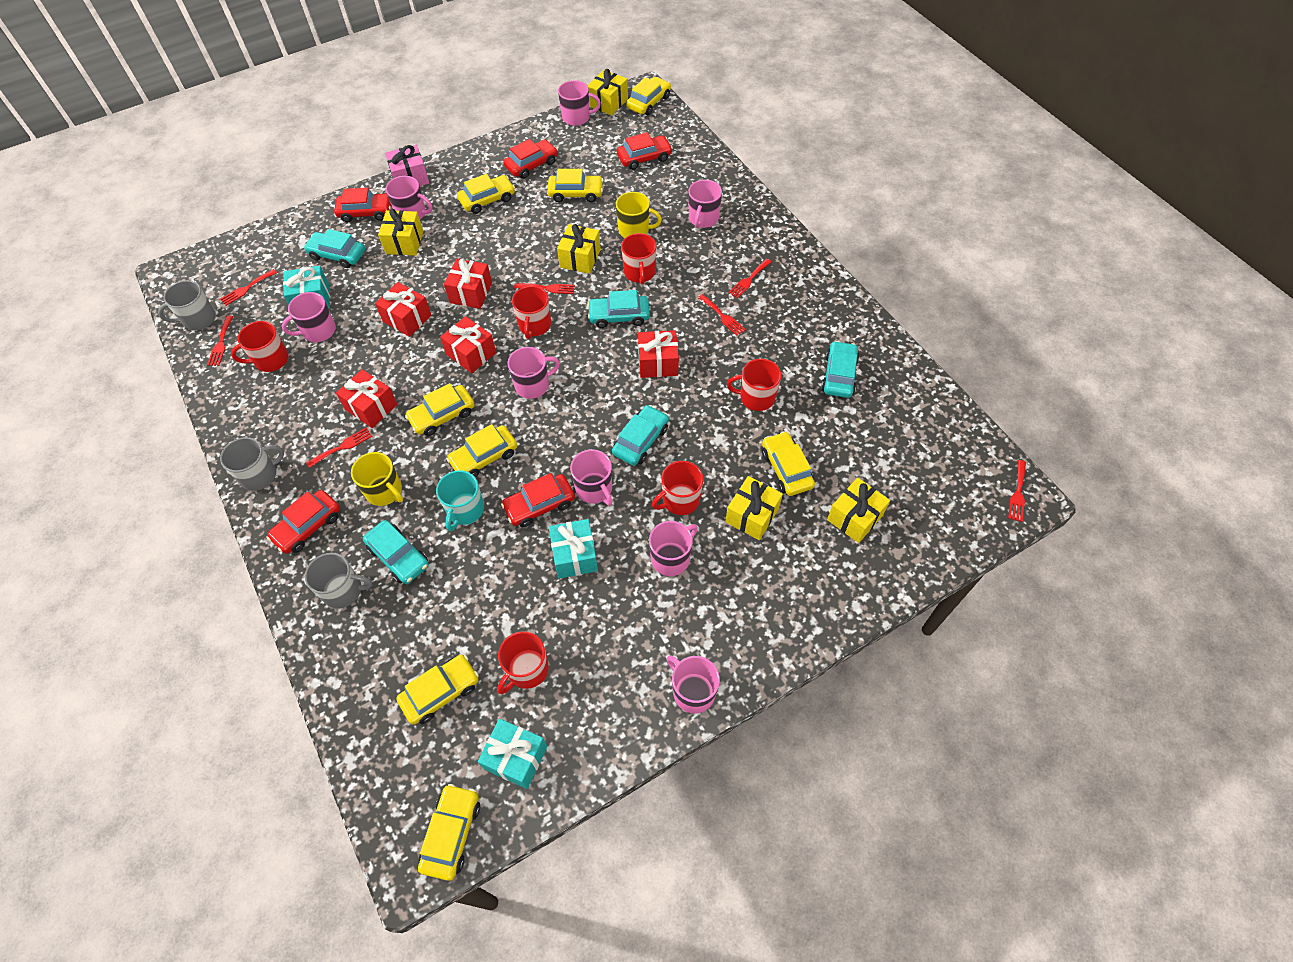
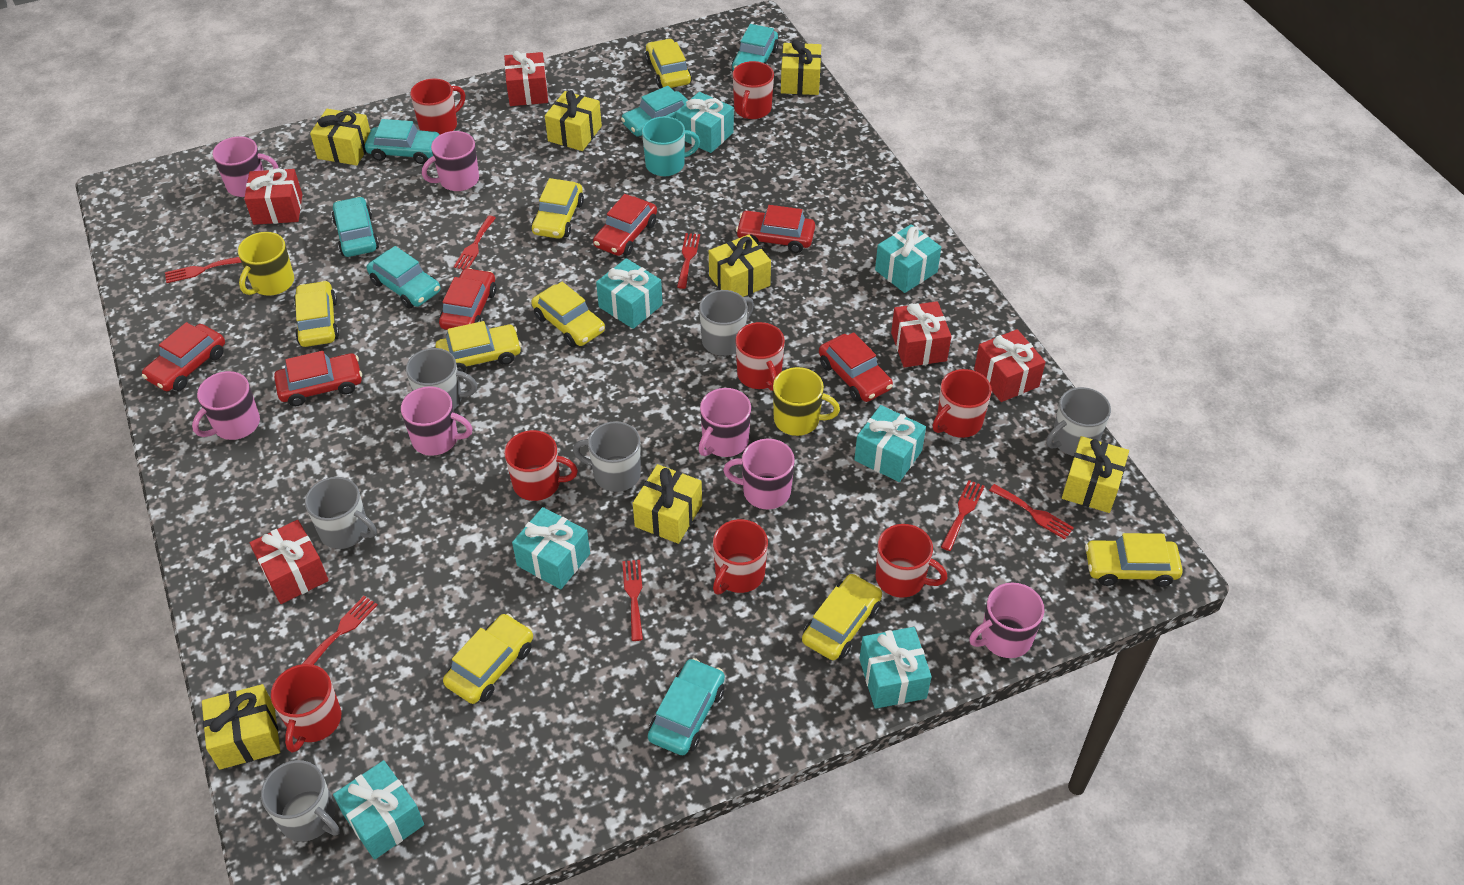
grey mug: 3 -> 6
pink gift: 1 -> 0
pink mug: 8 -> 7
red car: 5 -> 6
red mug: 6 -> 8
turquoise car: 5 -> 6
turquoise gift: 3 -> 7
yellow gift: 5 -> 7

